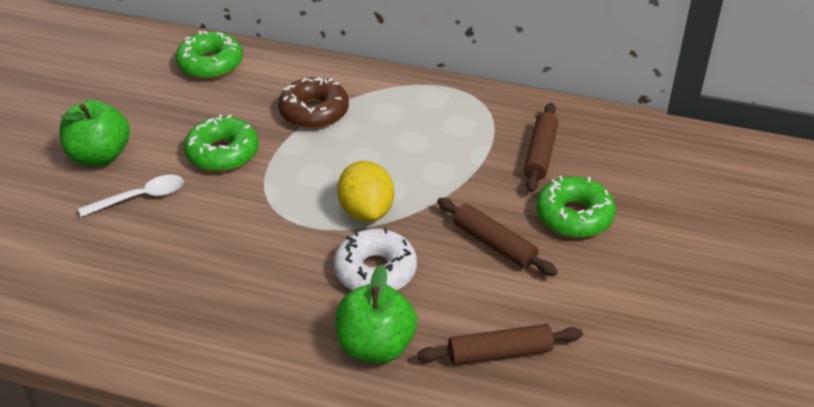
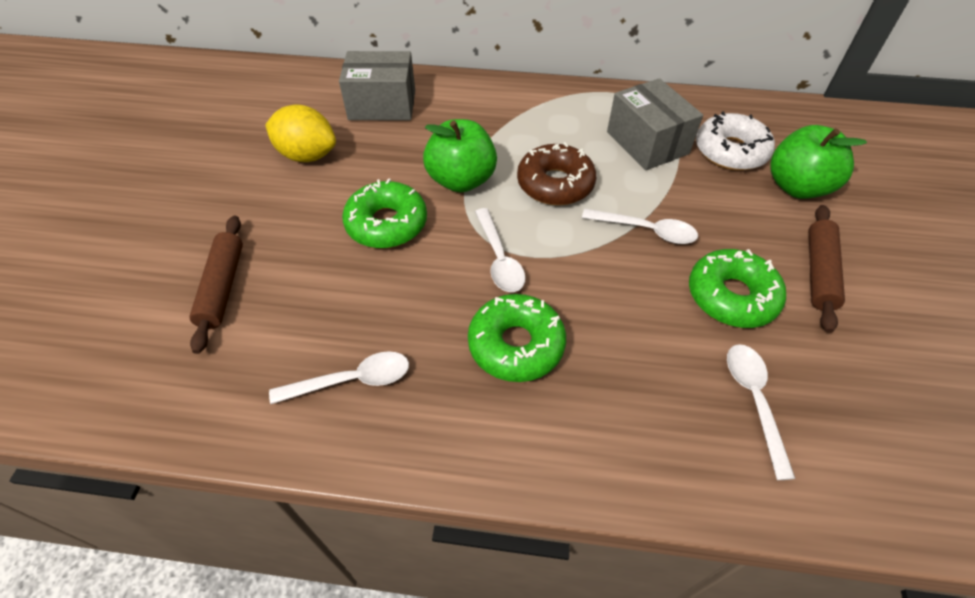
brown rolling pin: 3 -> 2
grey box: 0 -> 2
white spoon: 1 -> 4

